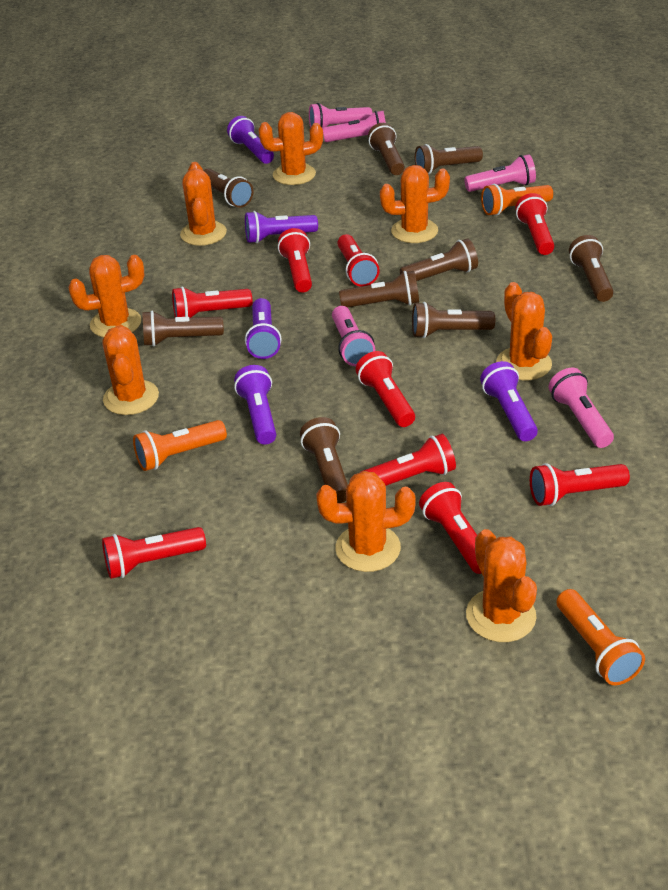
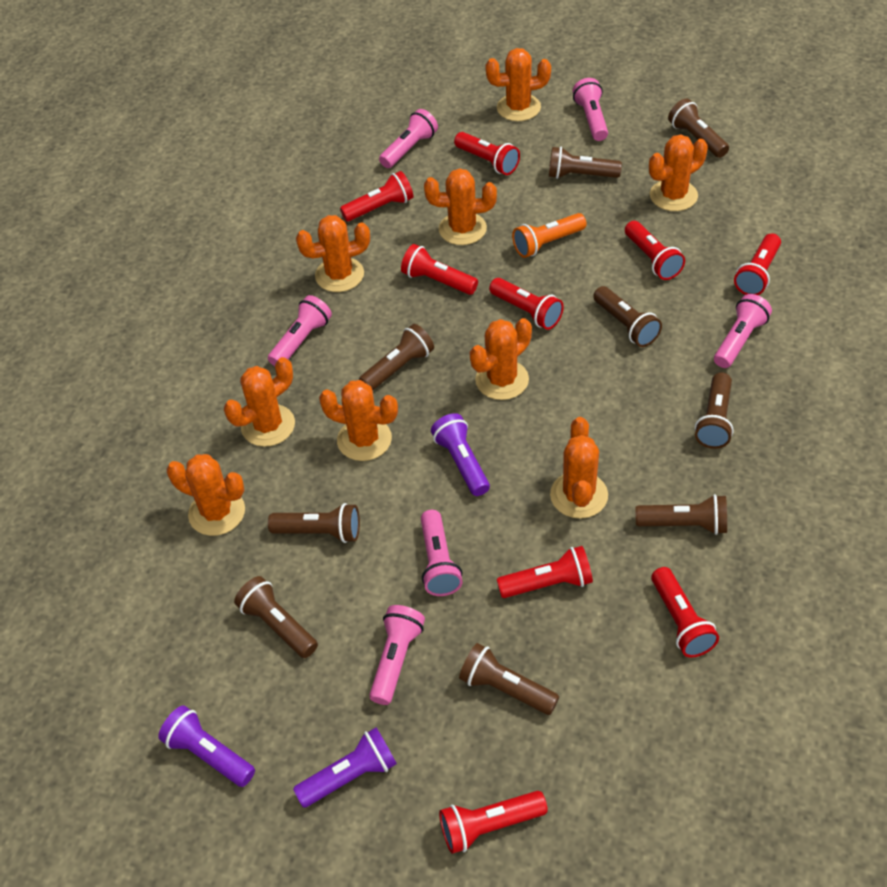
orange cactus: 8 -> 9
orange flashlight: 3 -> 1
pink flashlight: 5 -> 6
purple flashlight: 5 -> 3

